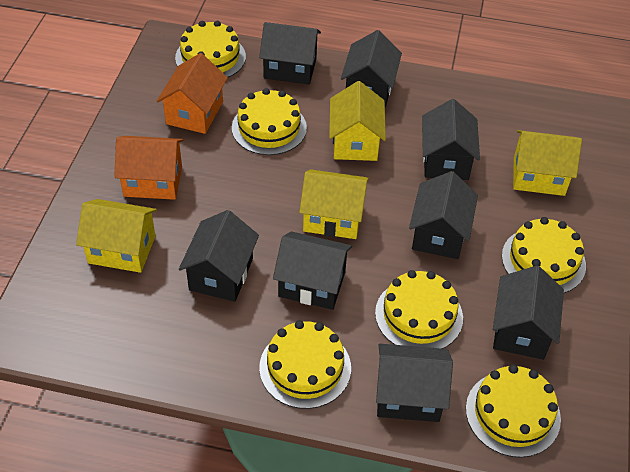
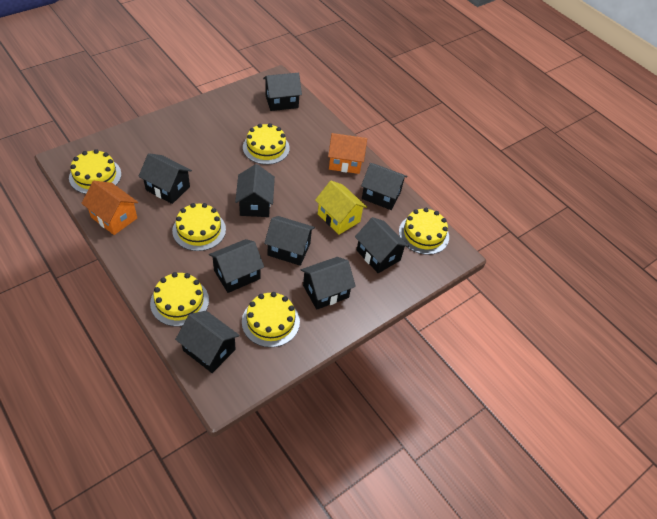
black house: 8 -> 9
yellow house: 4 -> 1

